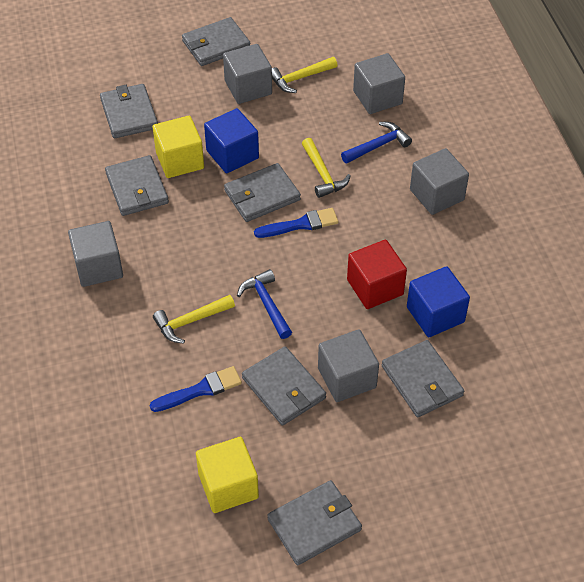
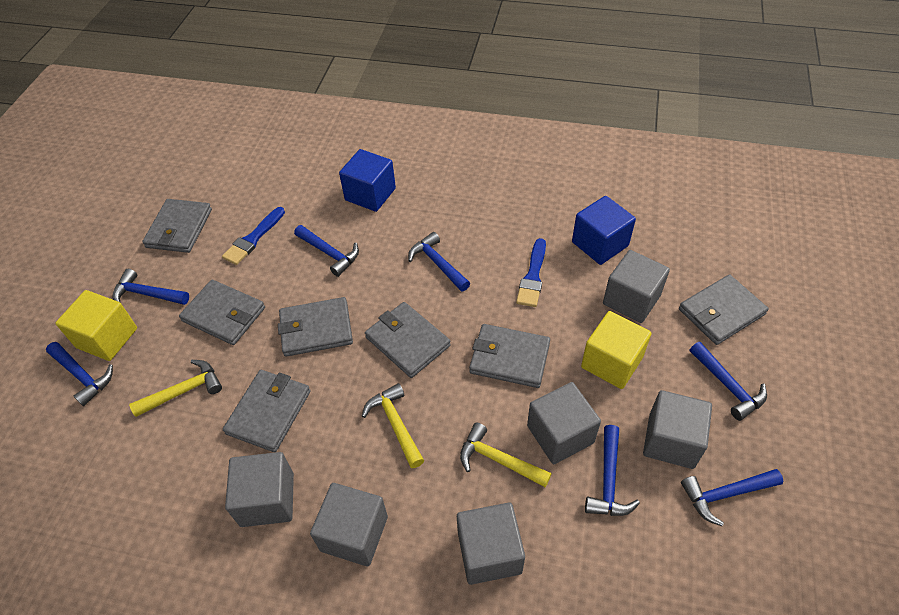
blue hammer: 2 -> 7
grey cube: 5 -> 6
red cube: 1 -> 0

